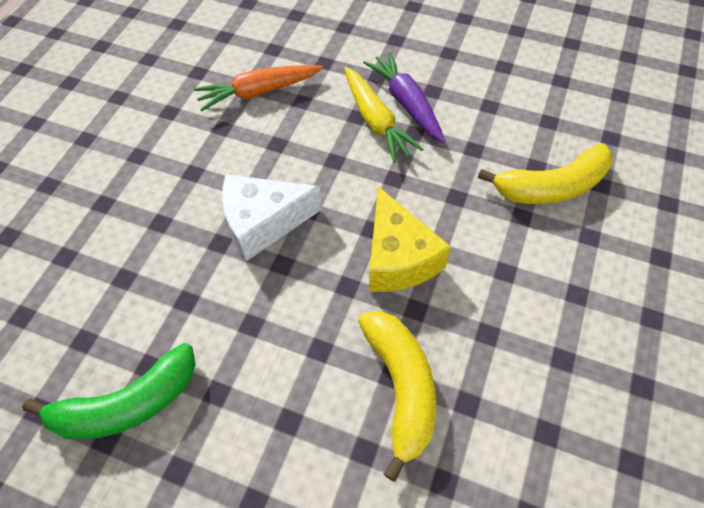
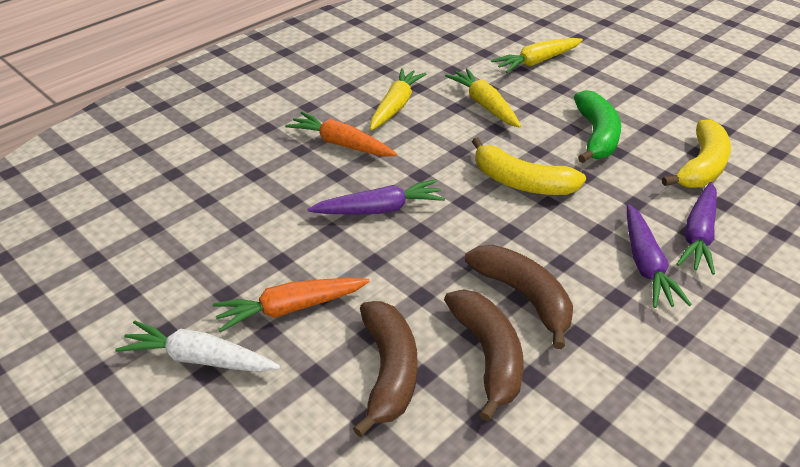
brown banana: 0 -> 3
orange carrot: 1 -> 2
purple carrot: 1 -> 3
white carrot: 0 -> 1
white cheese: 1 -> 0
yellow carrot: 1 -> 3
yellow cheese: 1 -> 0

